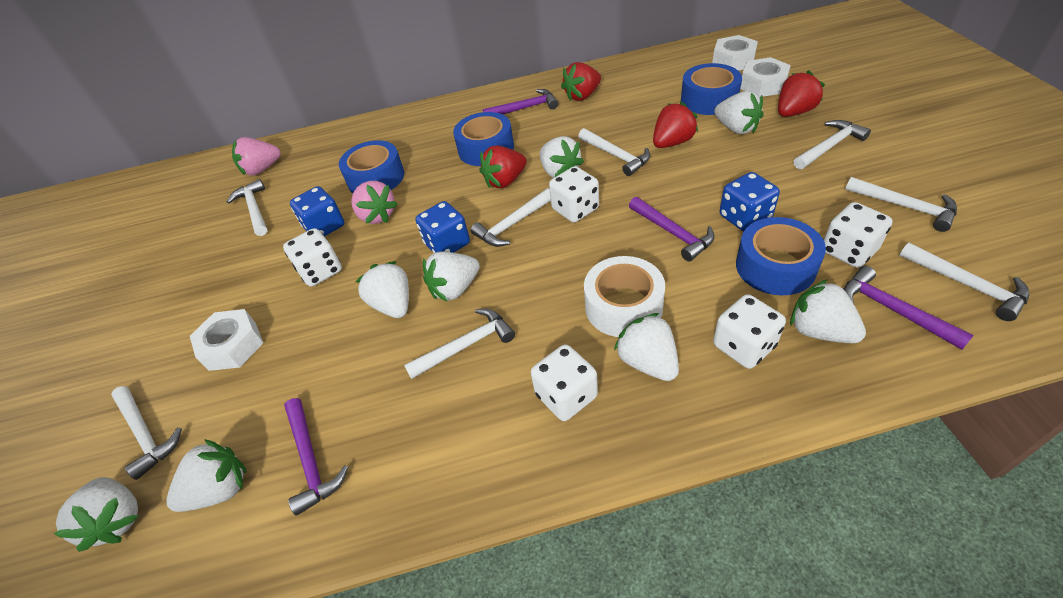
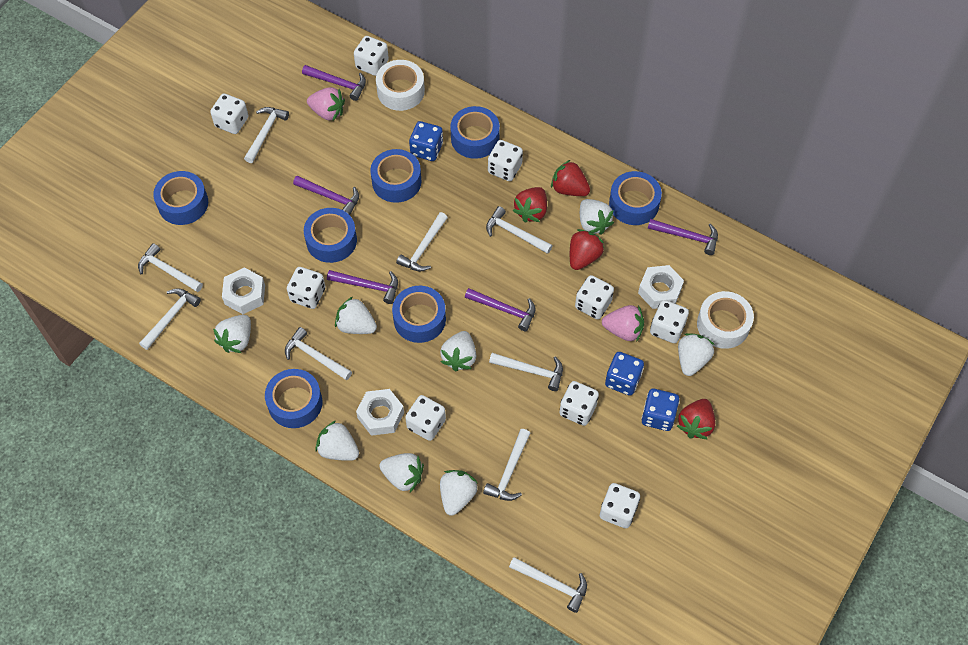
blue tape: 4 -> 7
purple hammer: 4 -> 5
white dice: 5 -> 9
white hammer: 8 -> 9
white tape: 1 -> 2

